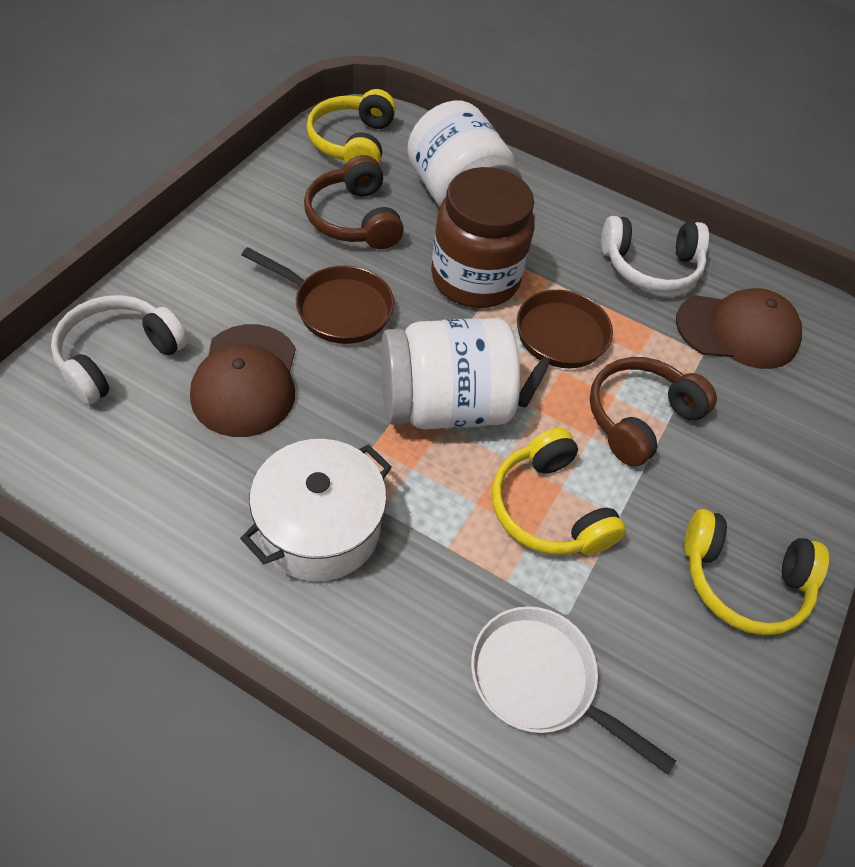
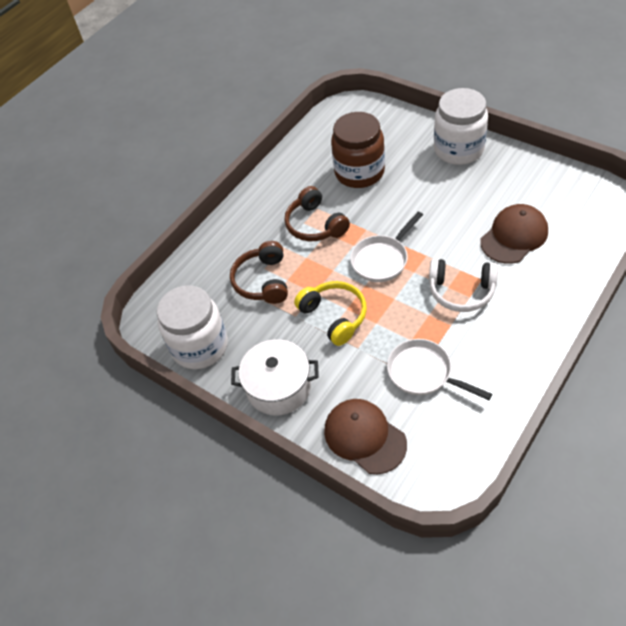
brown pan: 2 -> 0
white headphones: 2 -> 1
white pan: 1 -> 2
yellow headphones: 3 -> 1

